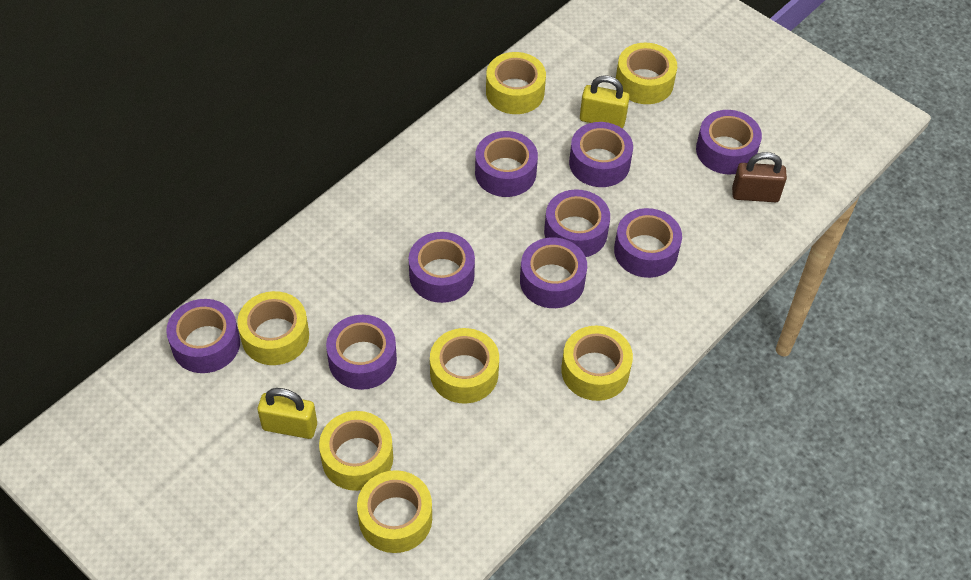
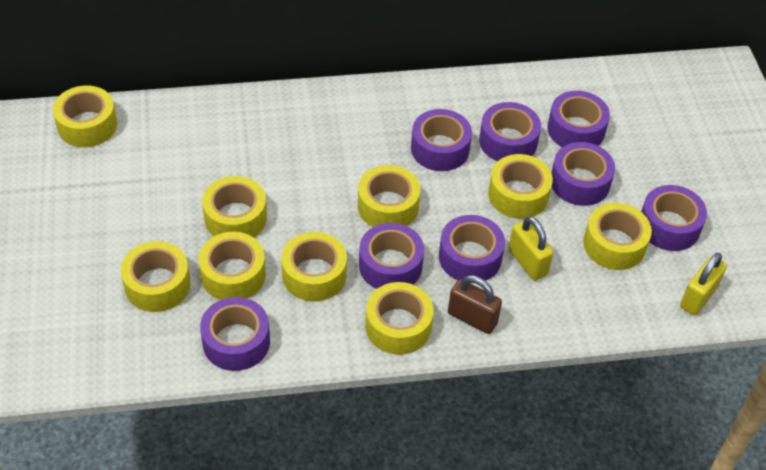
purple tape: 9 -> 8
yellow tape: 7 -> 9

